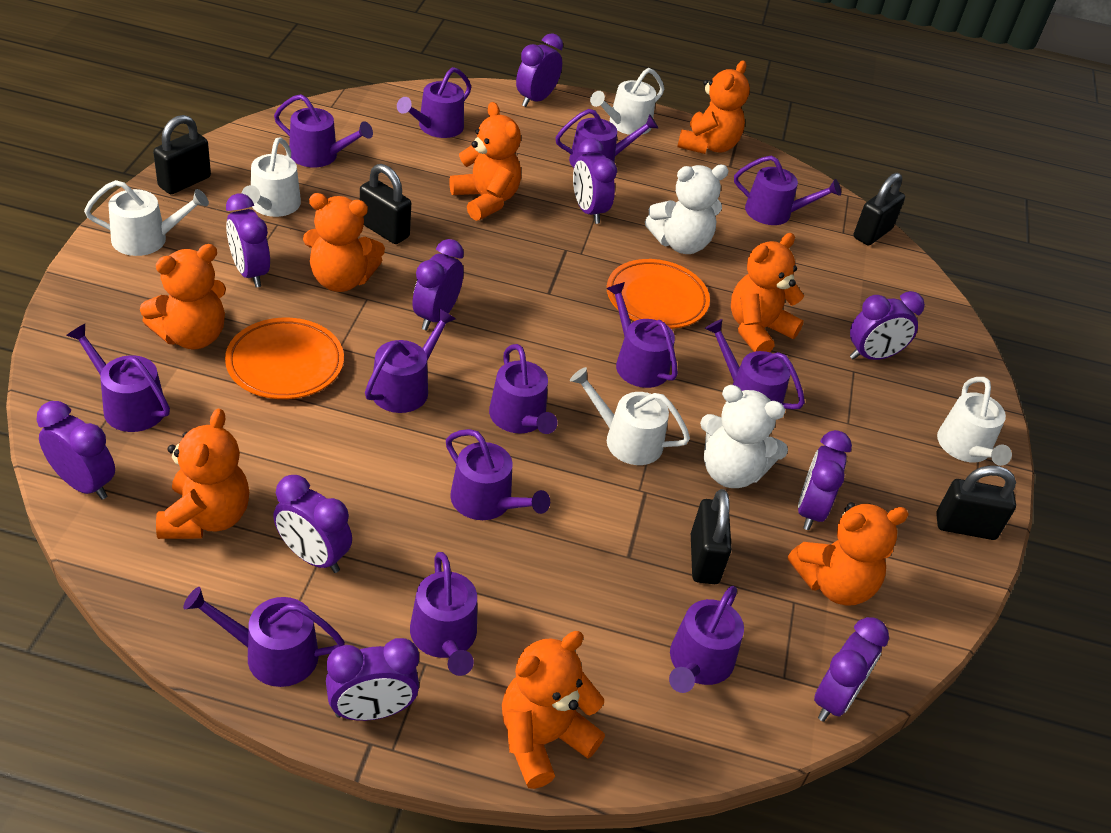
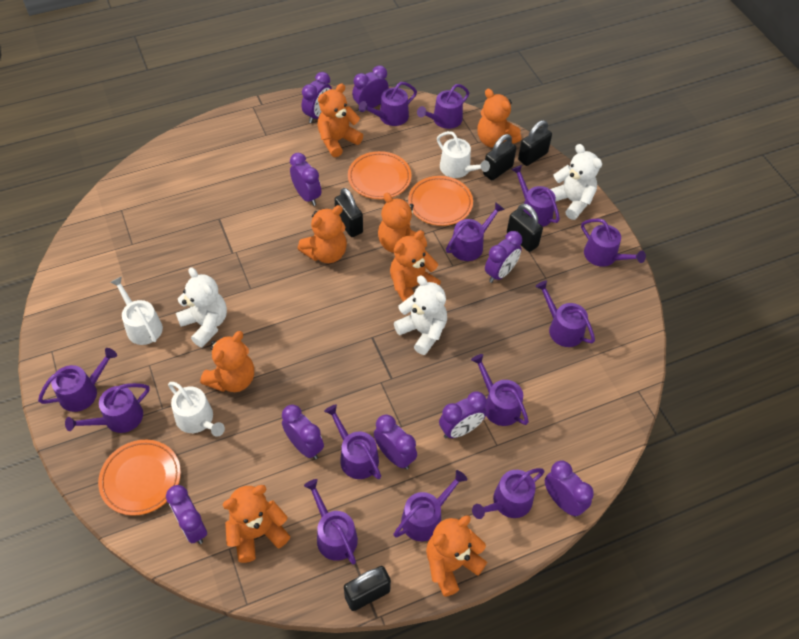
orange plate: 2 -> 3
purple clock: 10 -> 9
white teddy bear: 2 -> 3
white watering can: 5 -> 3

